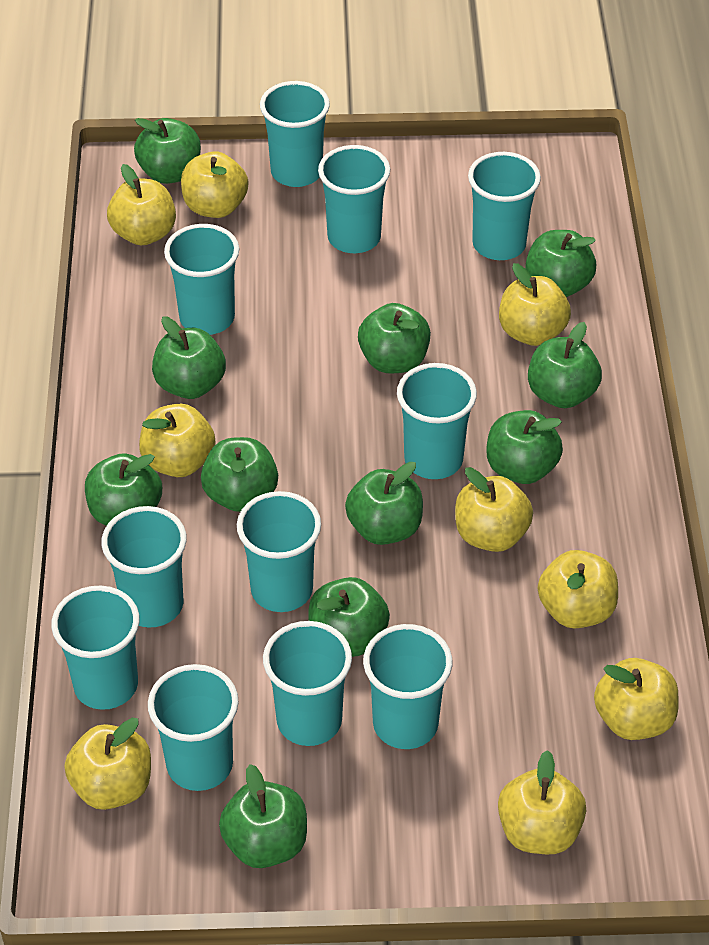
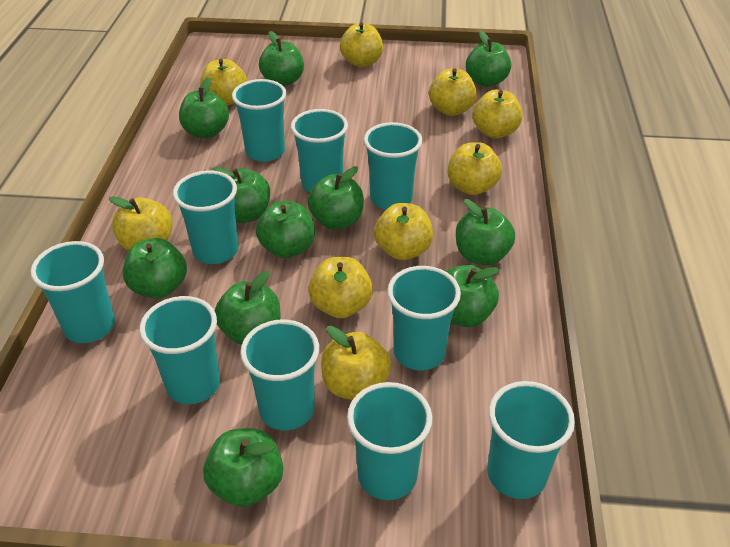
turquoise cup: 11 -> 10

